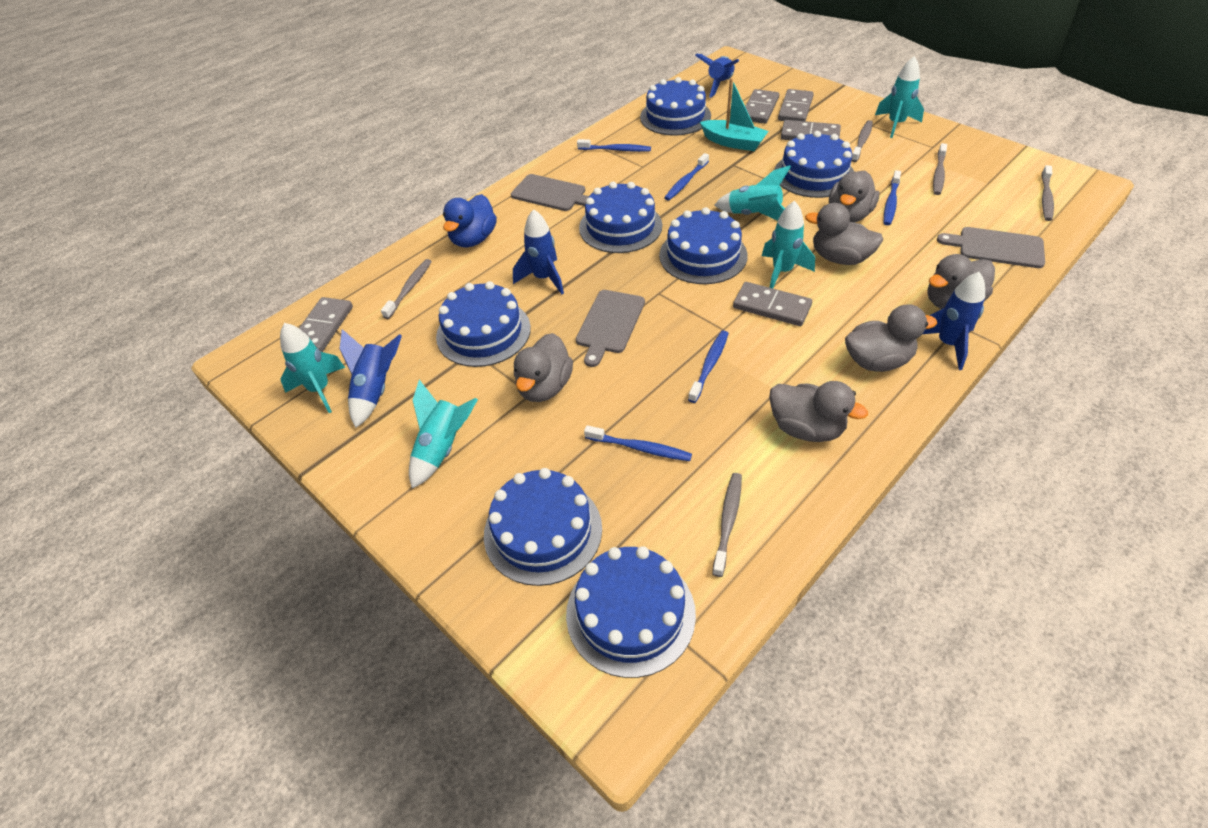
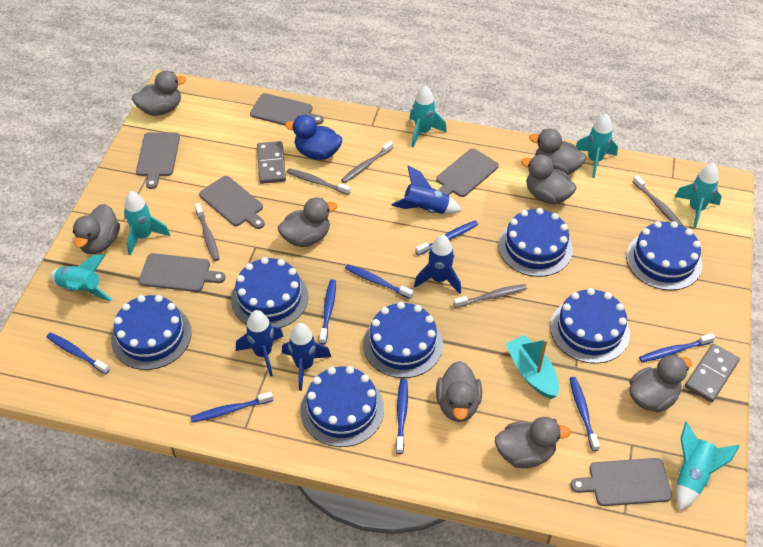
blue toothbrush: 5 -> 8
grey cutting board: 3 -> 6
grey domino: 5 -> 2
grey duck: 6 -> 8
turquoise rocket: 5 -> 6

